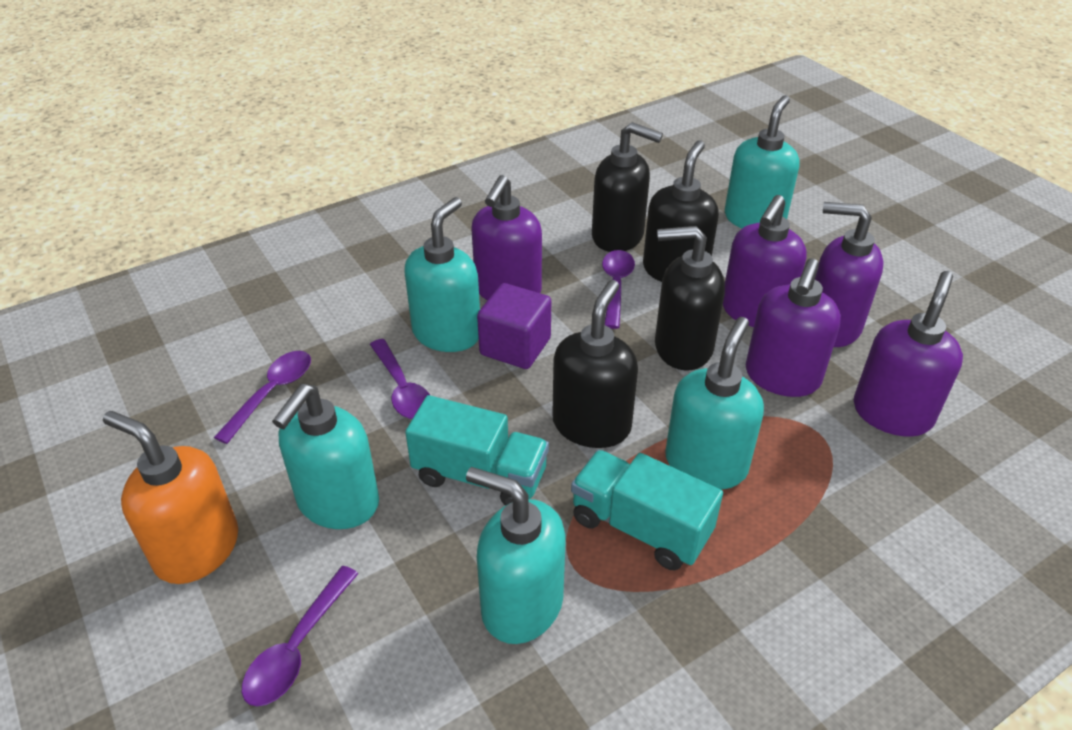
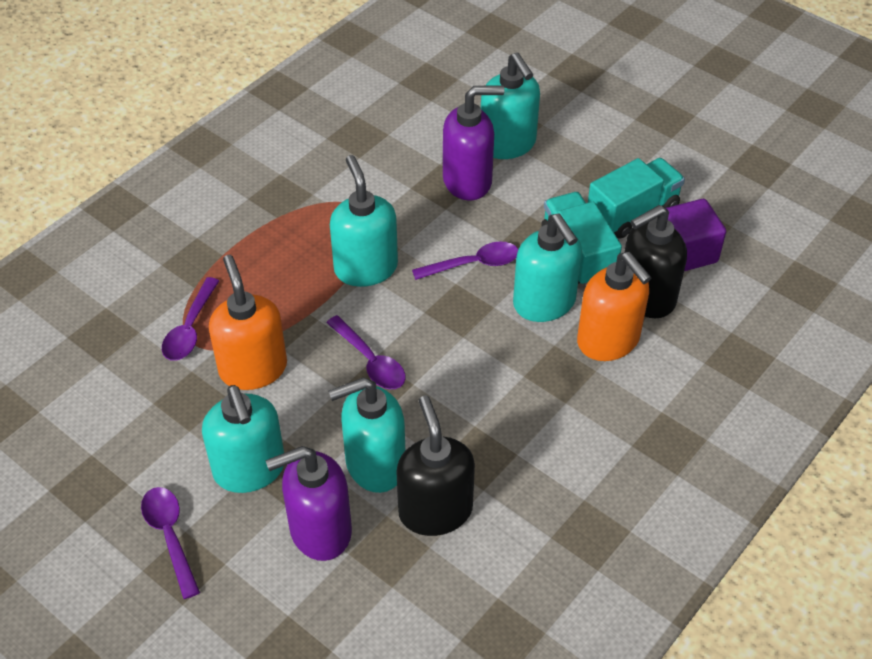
black soap dispenser: 4 -> 2
orange soap dispenser: 1 -> 2
purple soap dispenser: 5 -> 2

